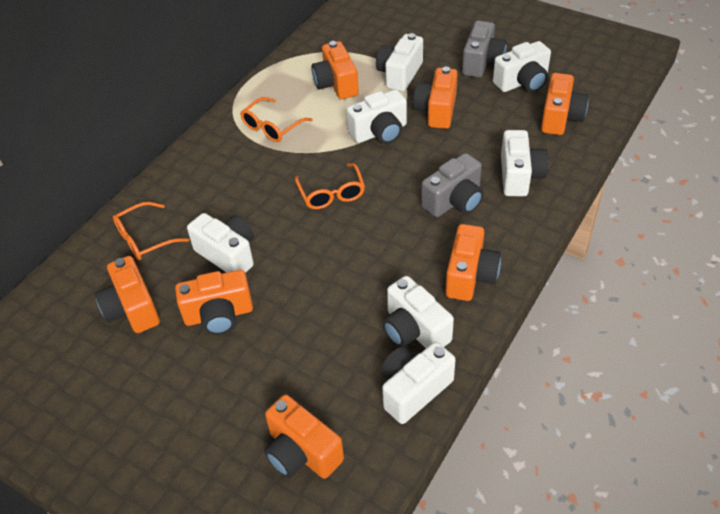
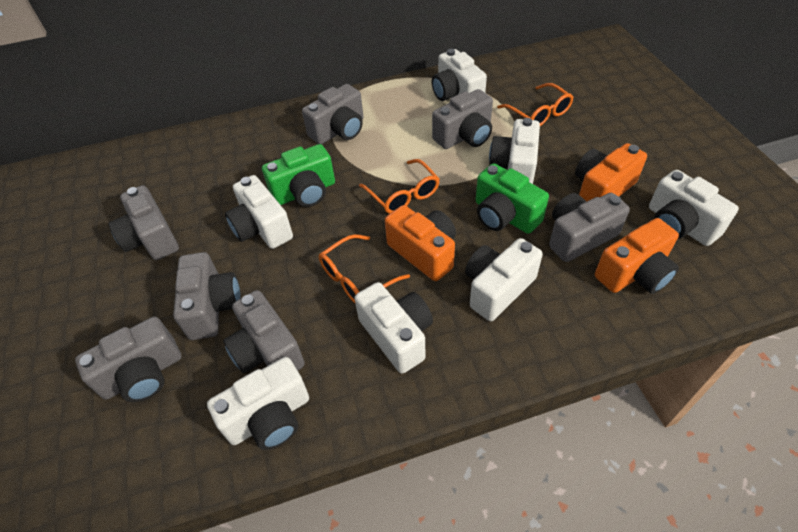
green camera: 0 -> 2
grey camera: 2 -> 7
orange camera: 7 -> 3

